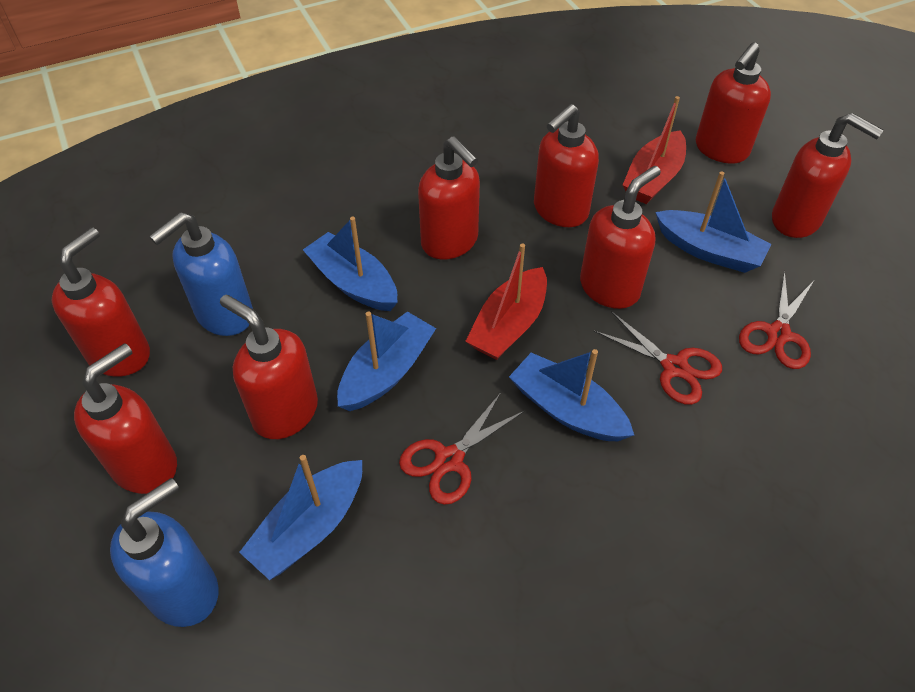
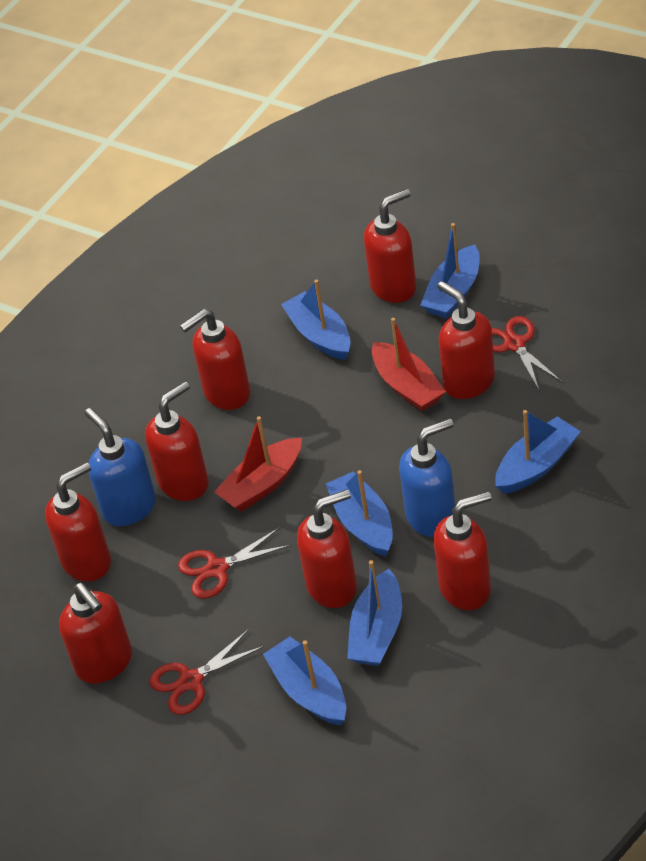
blue boat: 5 -> 6

